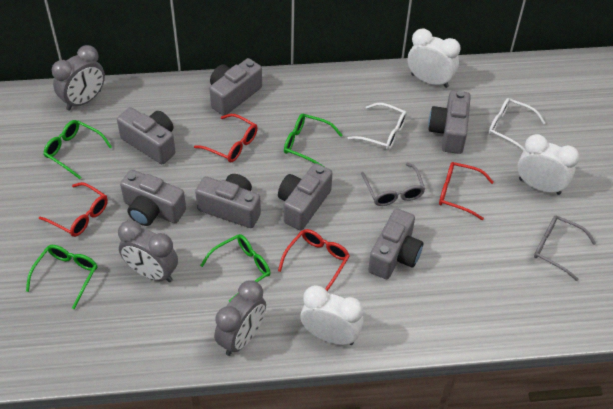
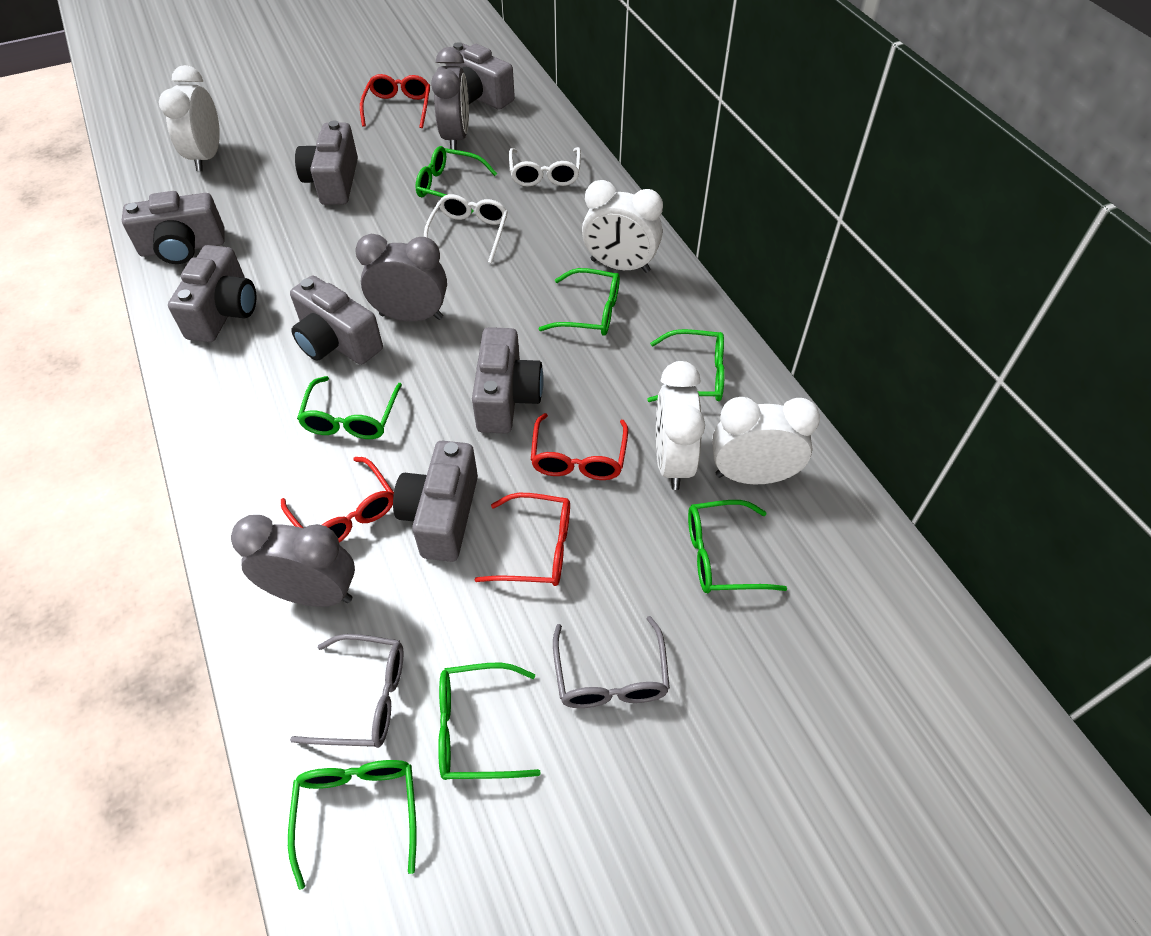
green glasses: 4 -> 7
white clock: 3 -> 4

